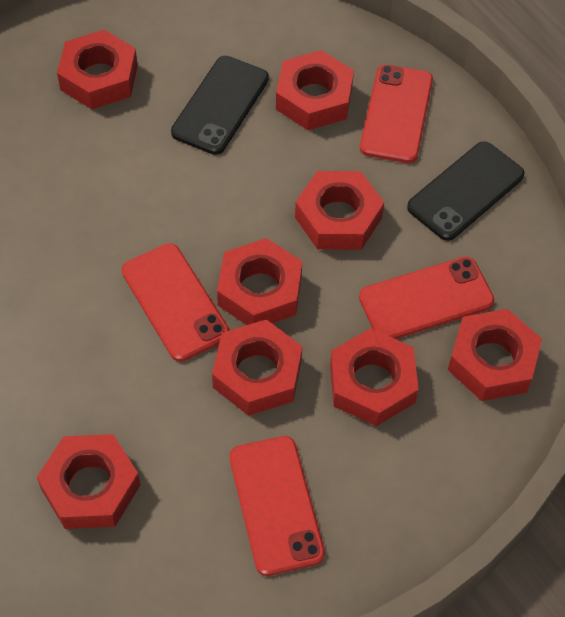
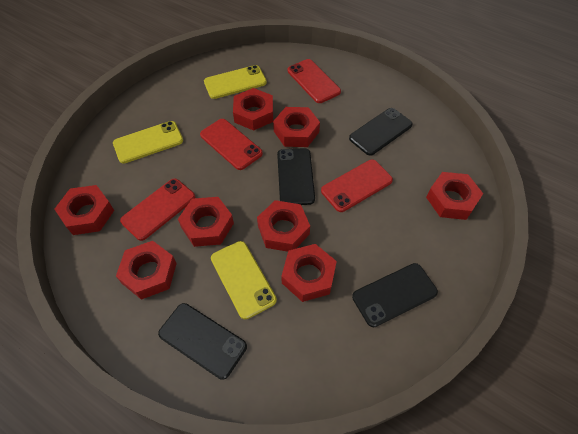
black phone: 2 -> 4
yellow phone: 0 -> 3

